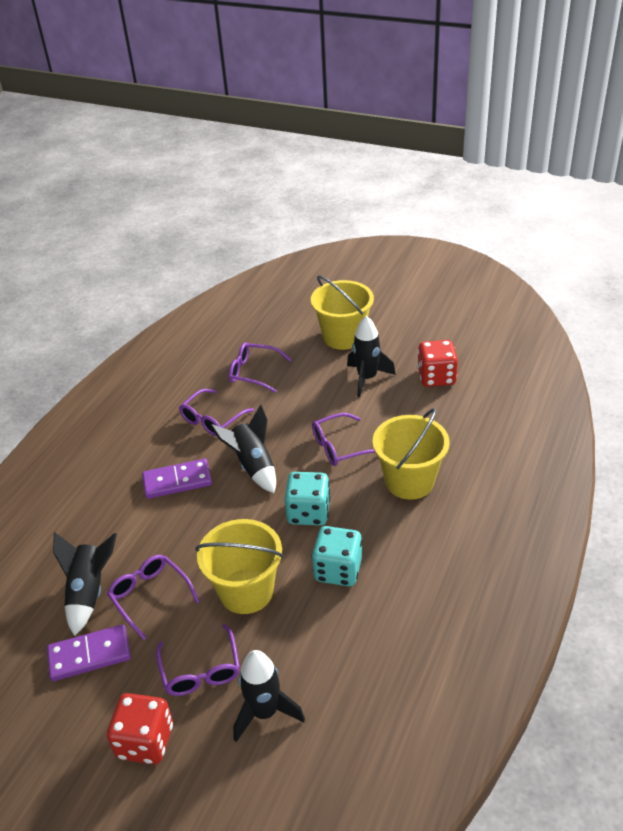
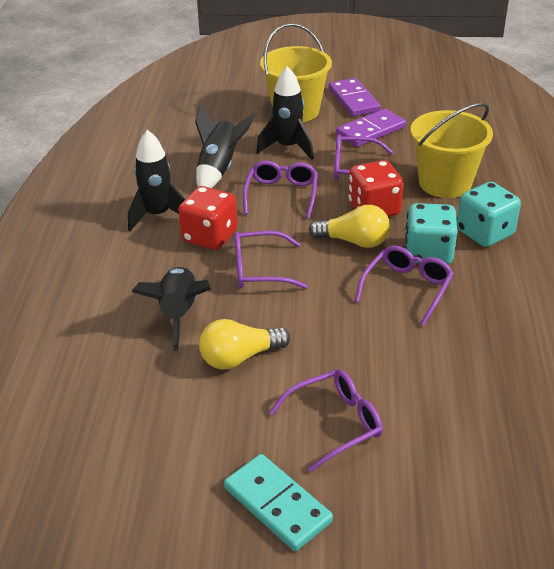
turquoise domino: 0 -> 1
yellow bucket: 3 -> 2
yellow light bulb: 0 -> 2

